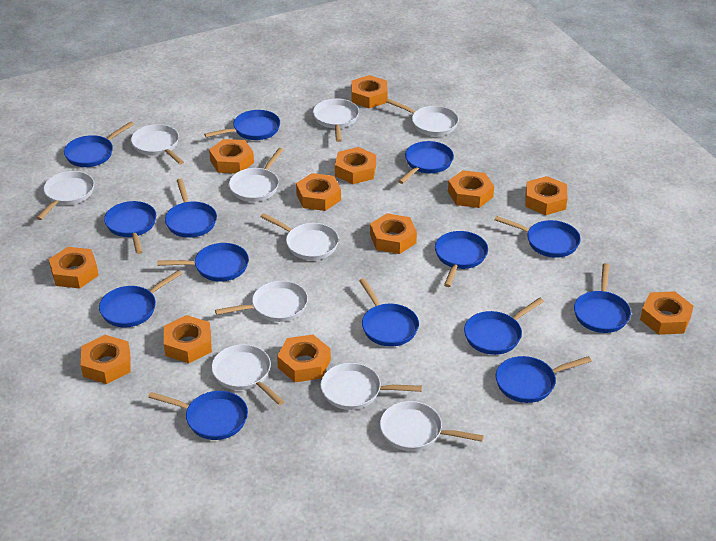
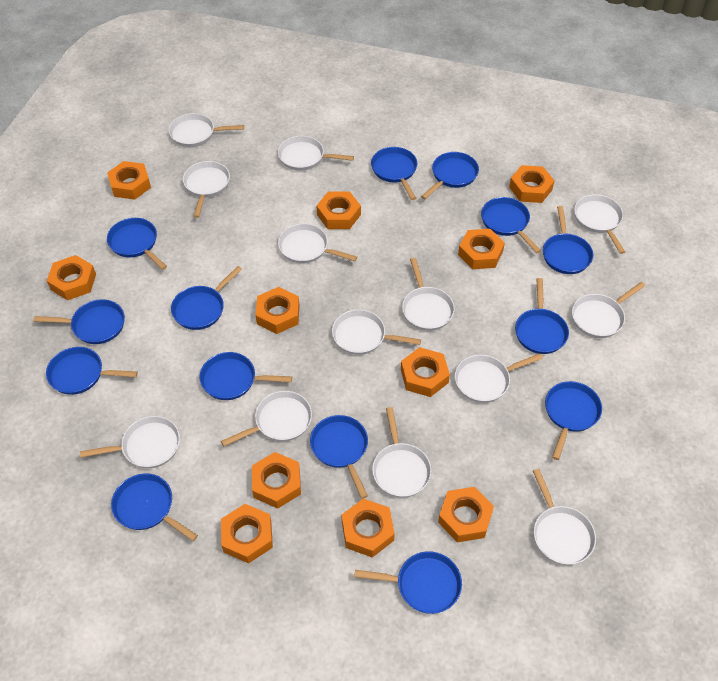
orange nut: 12 -> 11
white pan: 10 -> 13

